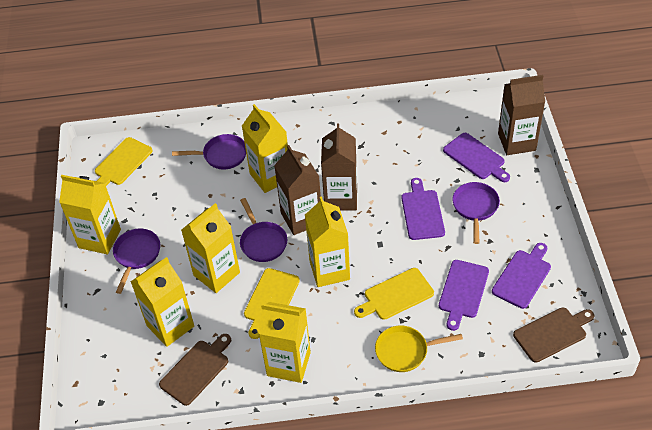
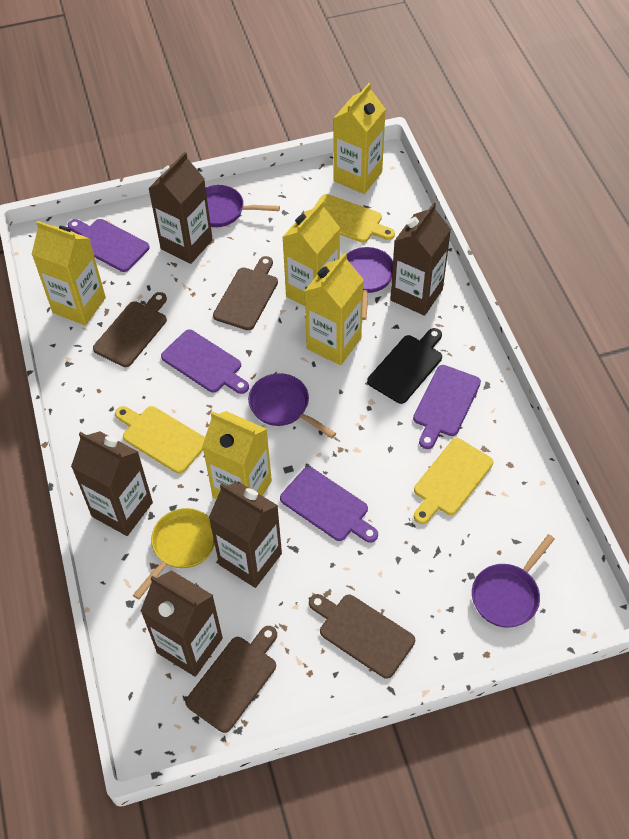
black cutting board: 0 -> 1
brown carton: 3 -> 5
brown cutting board: 2 -> 4
yellow carton: 6 -> 5

